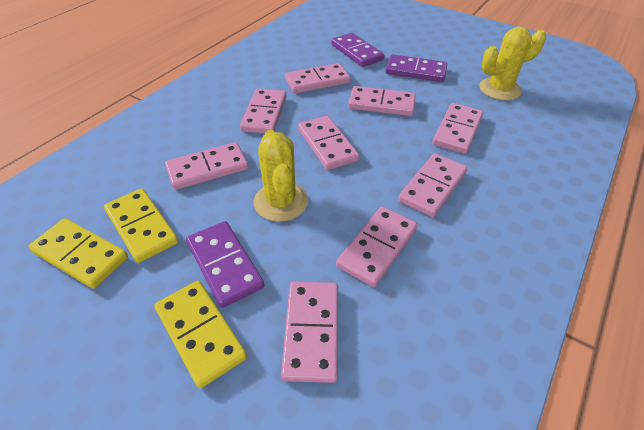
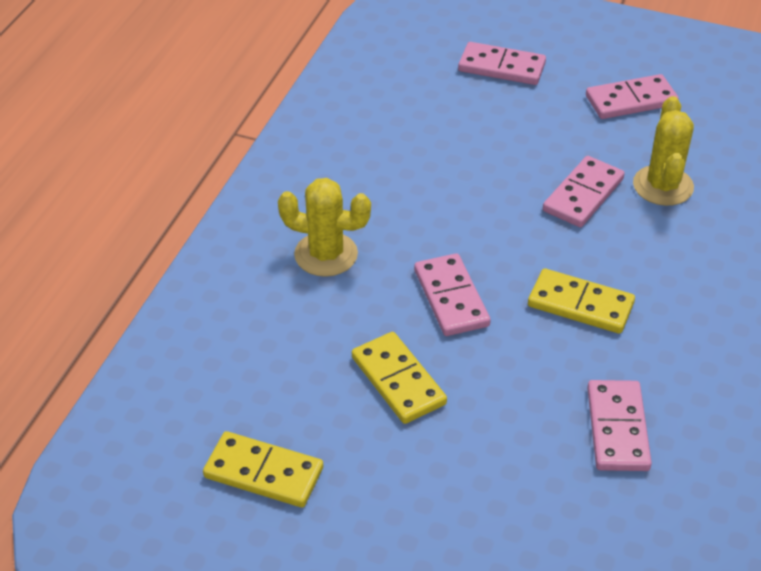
pink domino: 9 -> 5
purple domino: 3 -> 0

